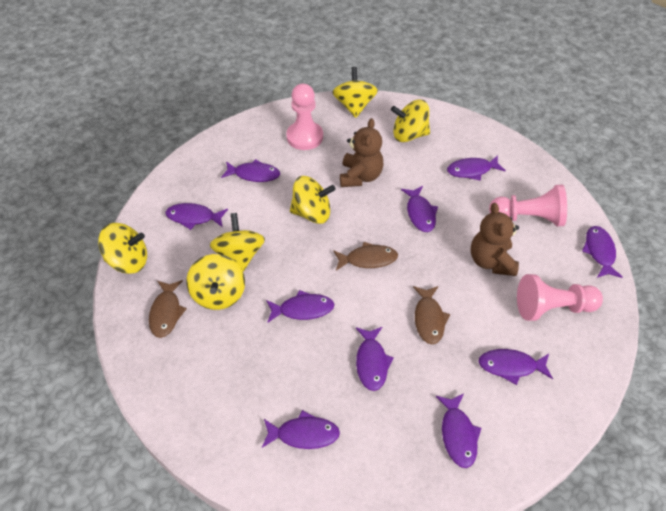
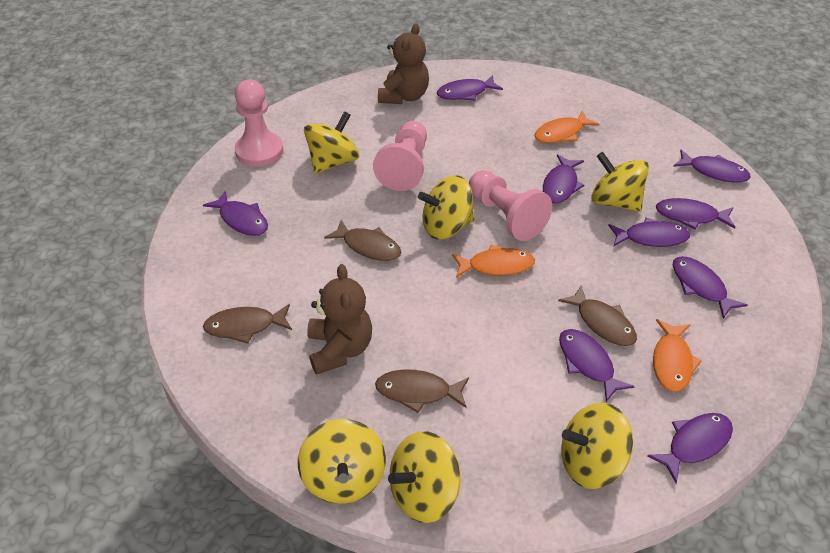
brown fish: 3 -> 4
orange fish: 0 -> 3
purple fish: 10 -> 9

